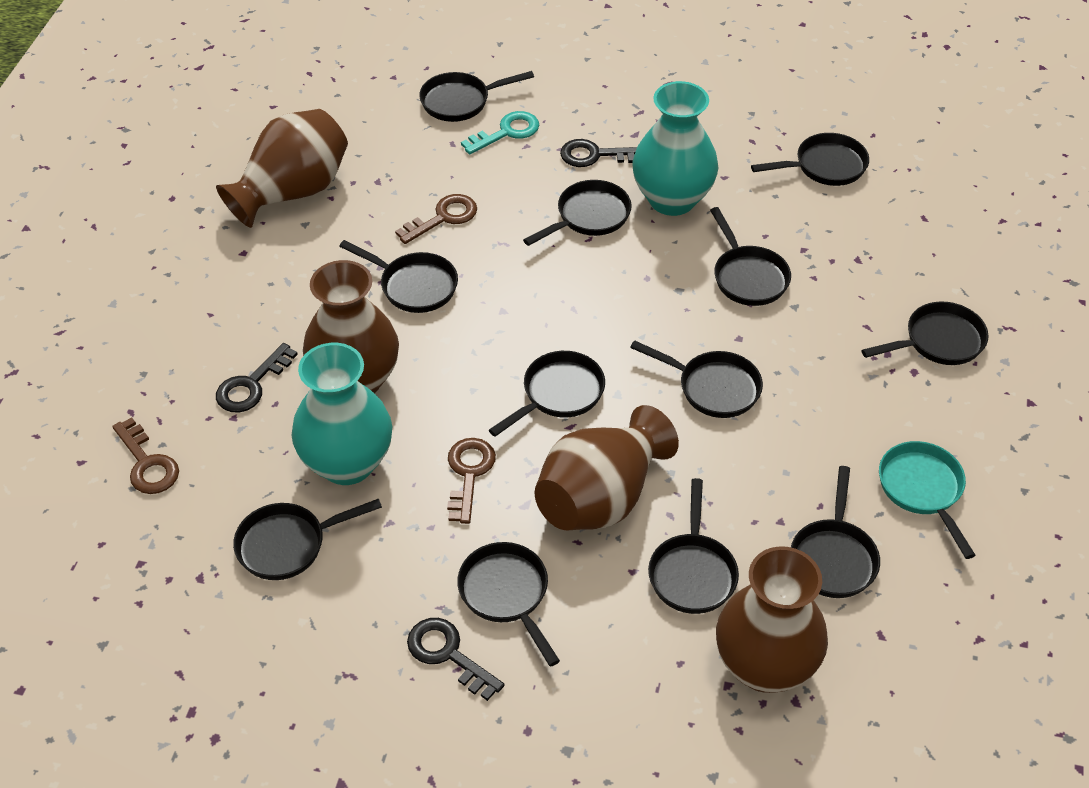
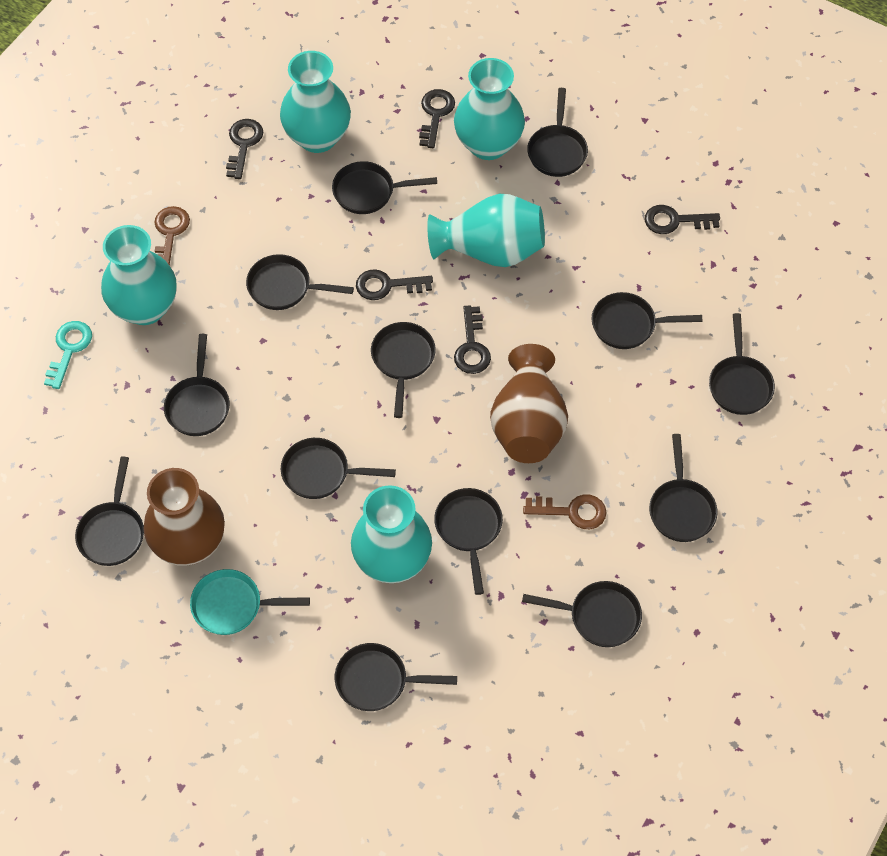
black key: 3 -> 5
black pan: 12 -> 13
brown key: 3 -> 2
brown vase: 4 -> 2
turquoise vase: 2 -> 5

